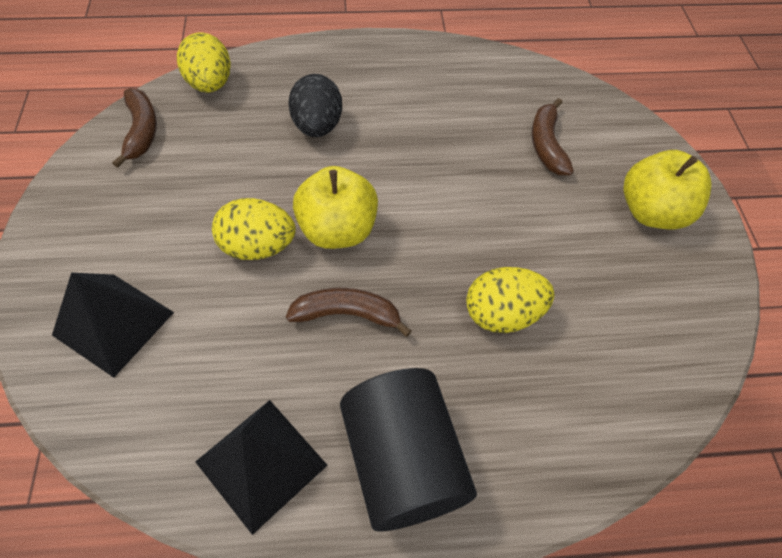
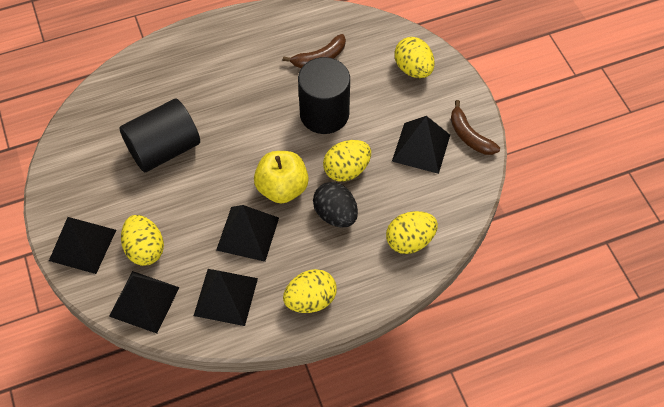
black cylinder: 1 -> 2
black pyramid: 2 -> 5
brown banana: 3 -> 2
yellow apple: 2 -> 1
yellow egg: 3 -> 5

